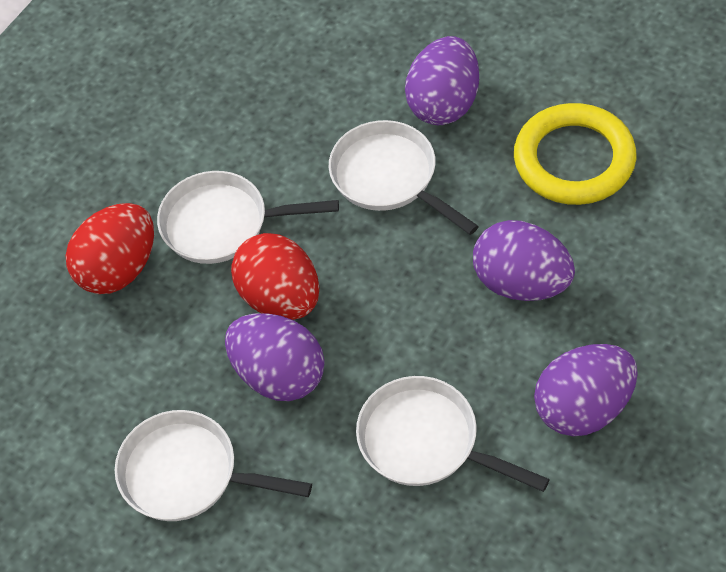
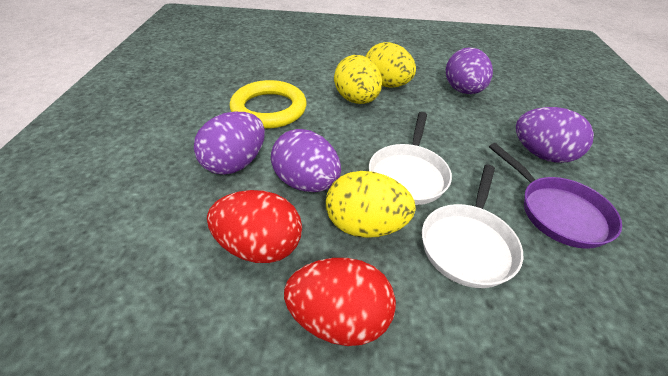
purple pan: 0 -> 1
white pan: 4 -> 2
yellow egg: 0 -> 3

